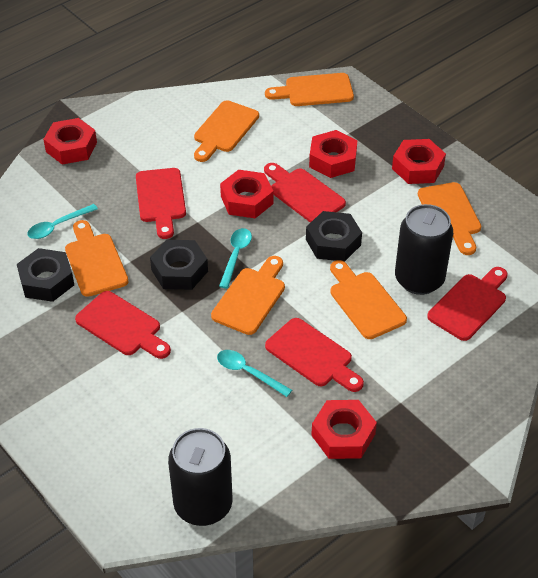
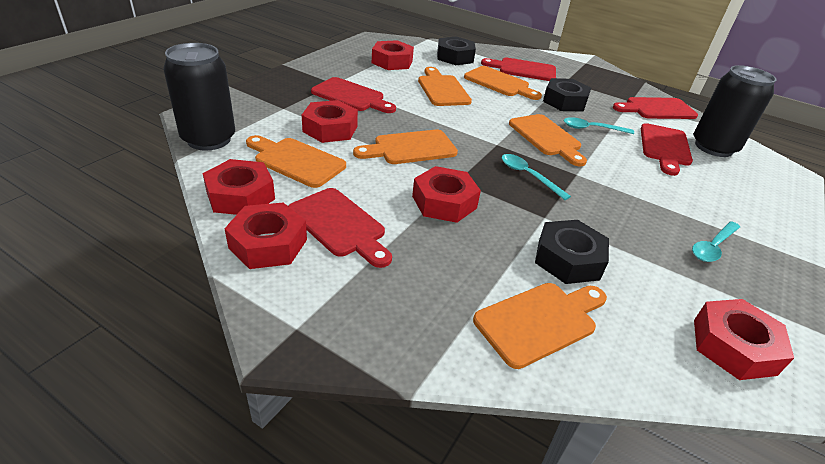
red nut: 5 -> 6

